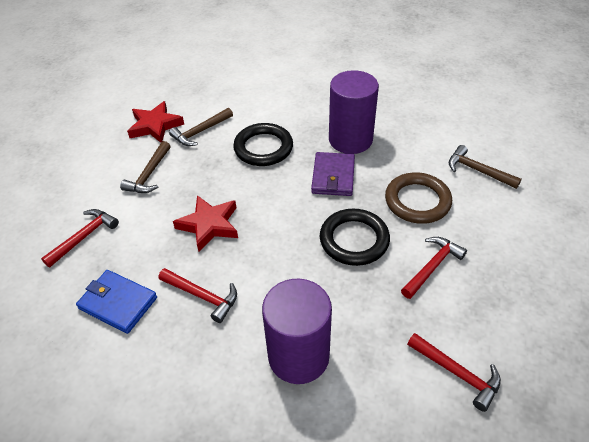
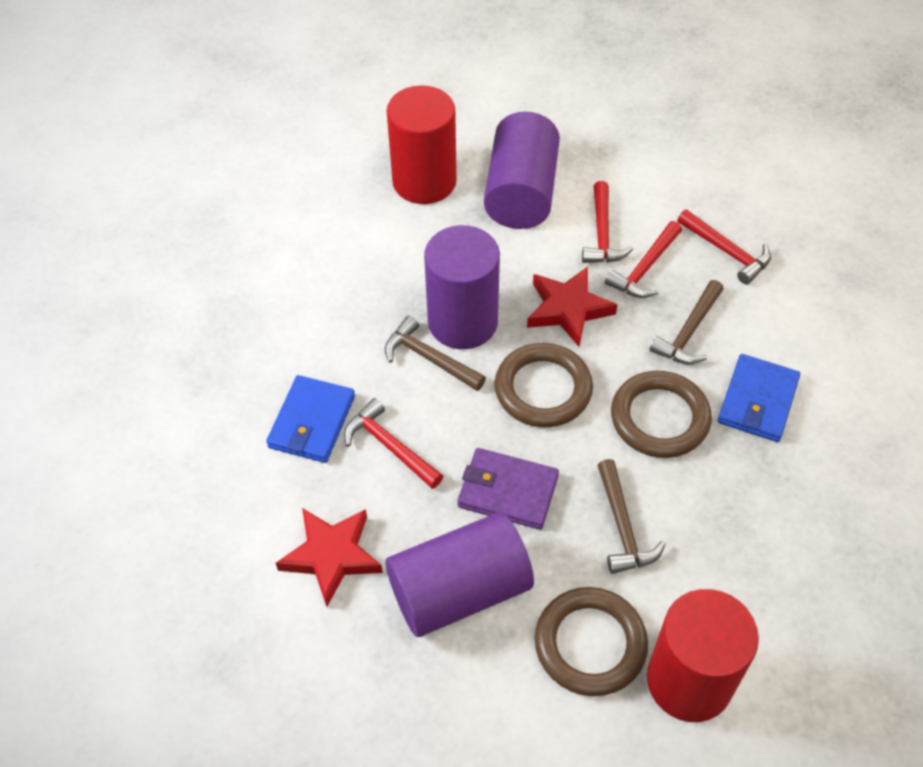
black ring: 2 -> 0
blue wallet: 1 -> 2
brown ring: 1 -> 3
purple cylinder: 2 -> 3
red cylinder: 0 -> 2

